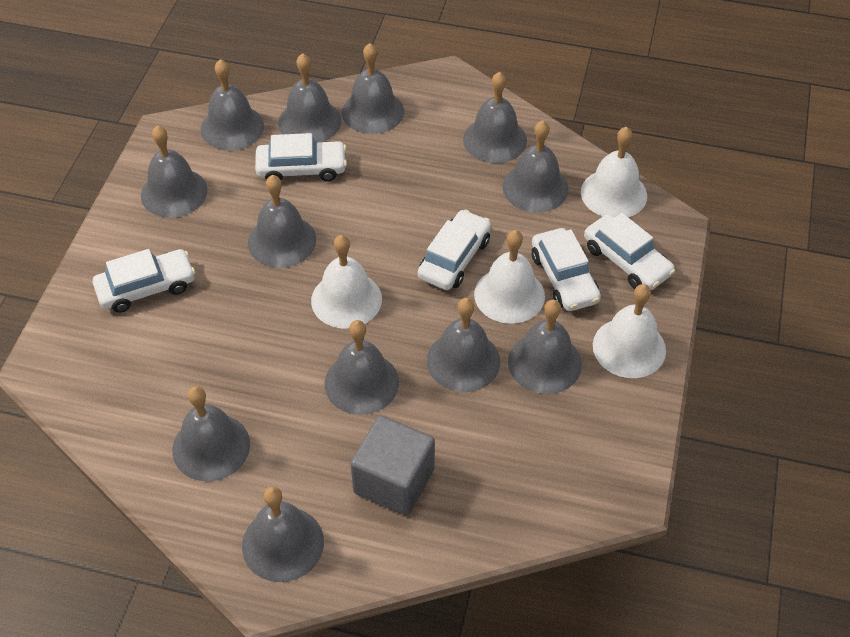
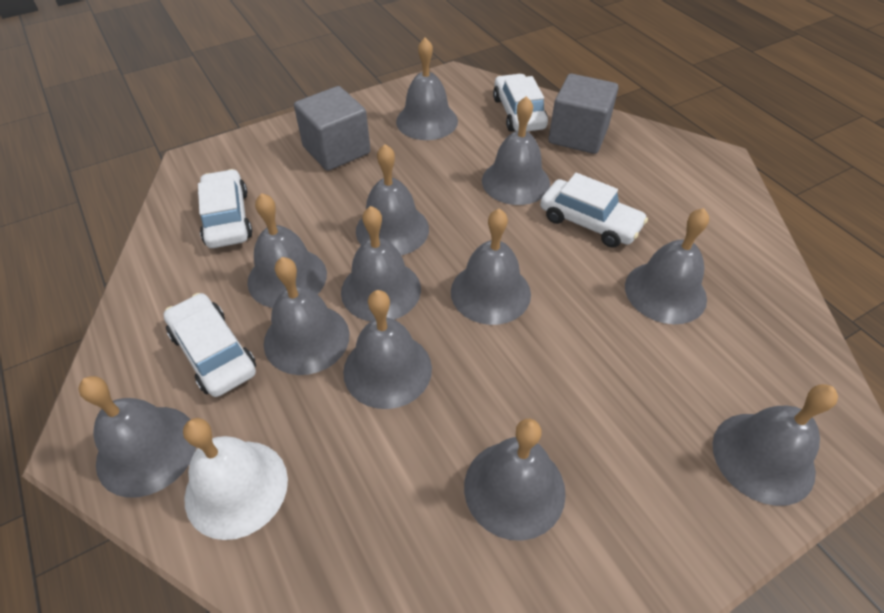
grey cube: 1 -> 2
white bell: 4 -> 1
white car: 5 -> 4

